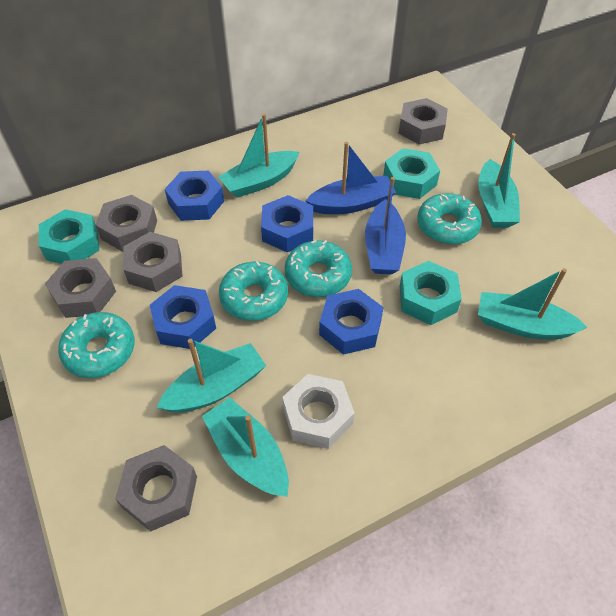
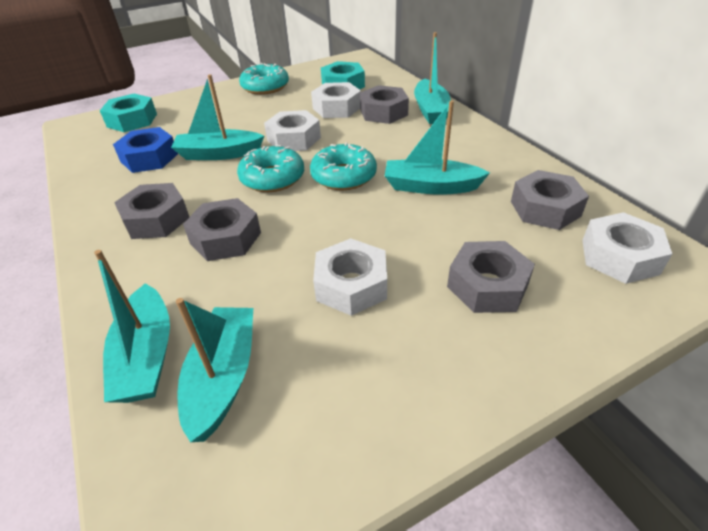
blue boat: 2 -> 0
blue nut: 4 -> 1
turquoise donut: 4 -> 3
turquoise nut: 3 -> 2
white nut: 1 -> 4

